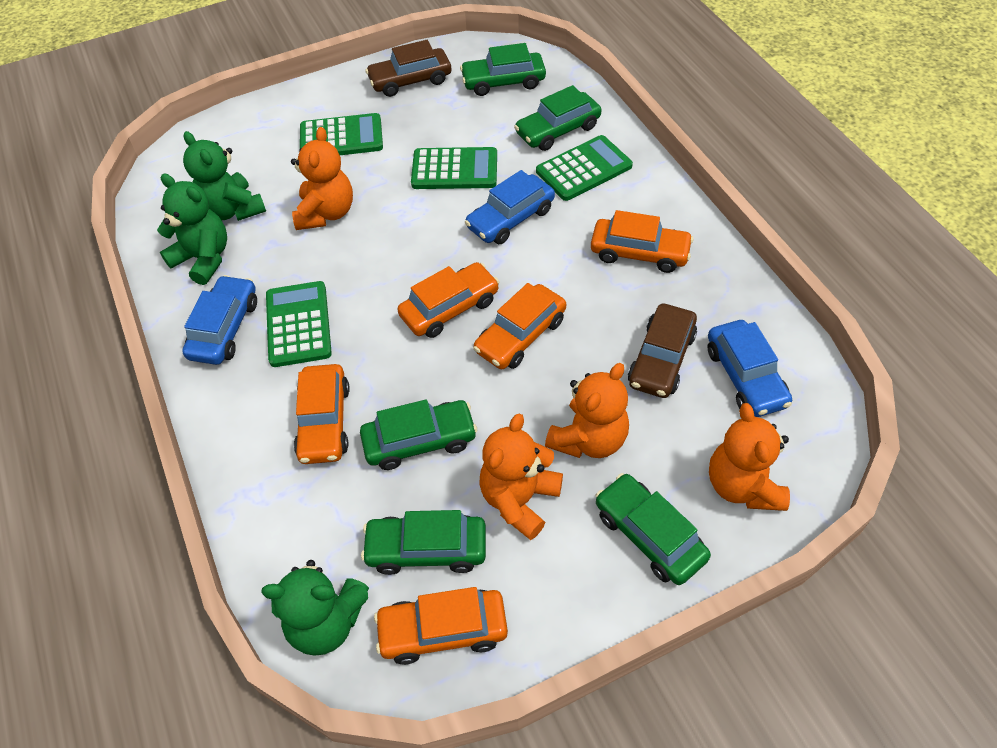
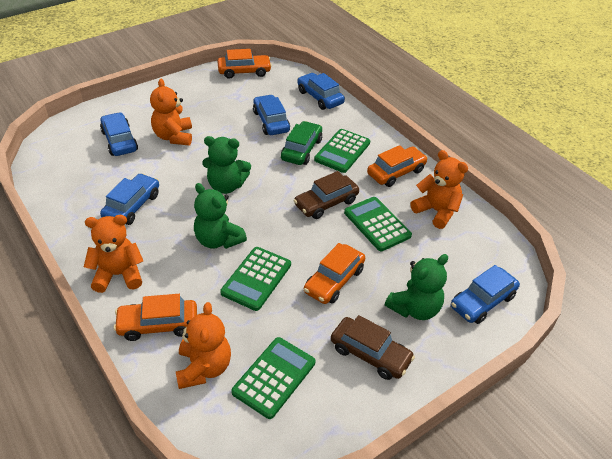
blue car: 3 -> 5
green car: 5 -> 1
orange car: 5 -> 4

